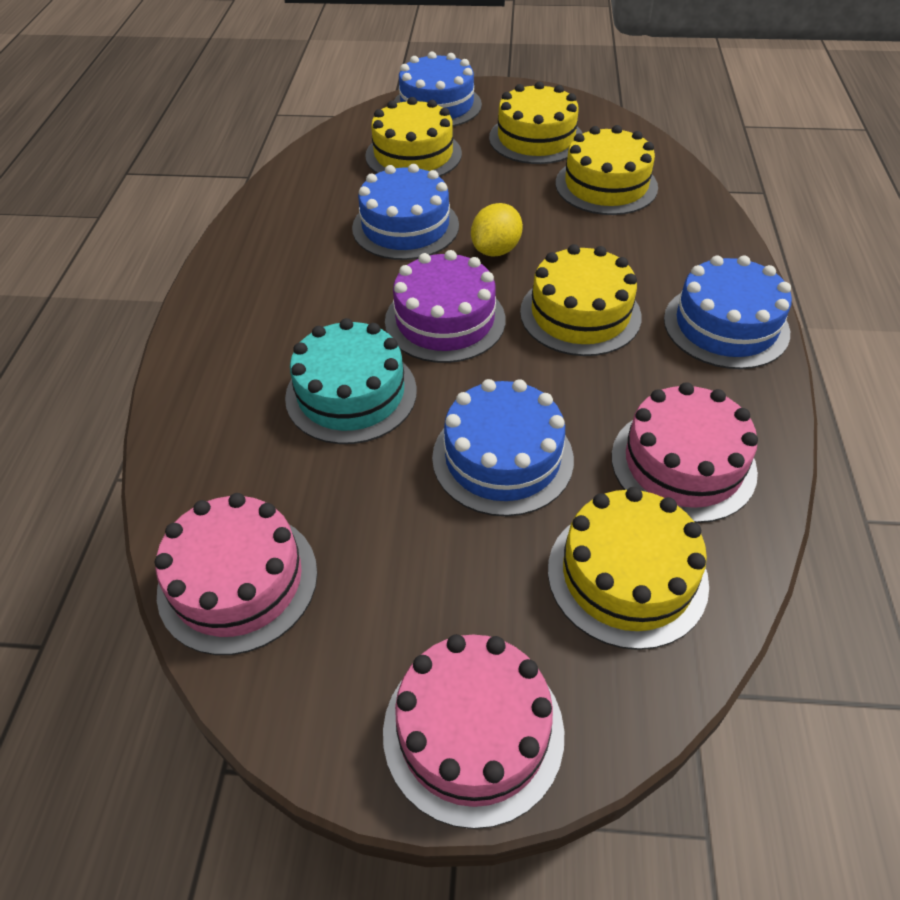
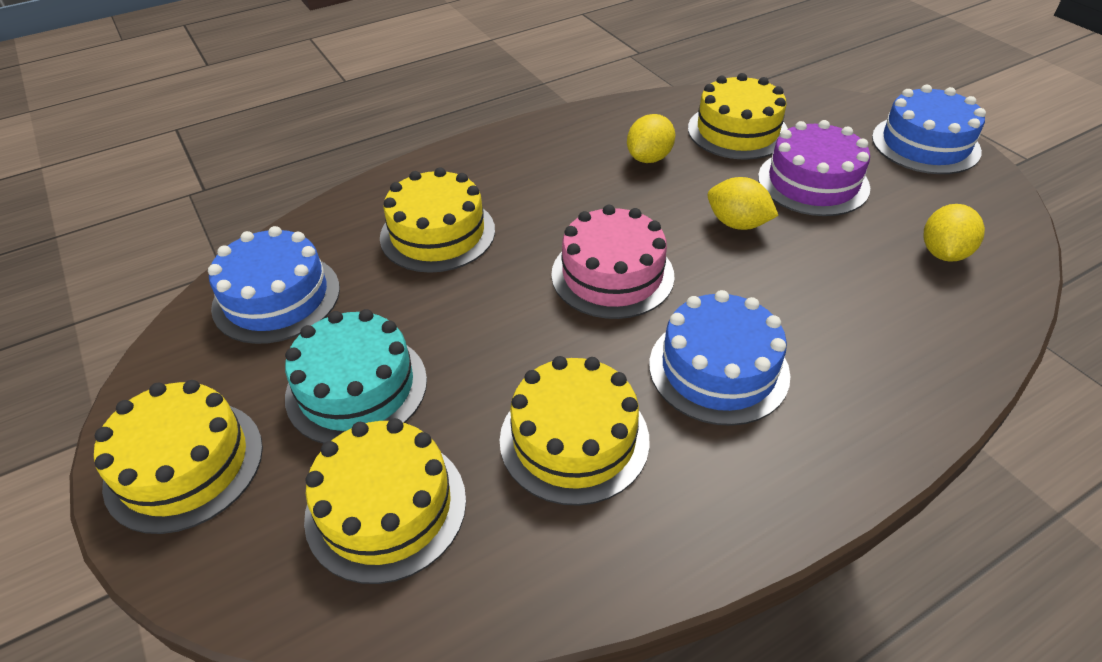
blue cake: 4 -> 3
pink cake: 3 -> 1
yellow lemon: 1 -> 3

